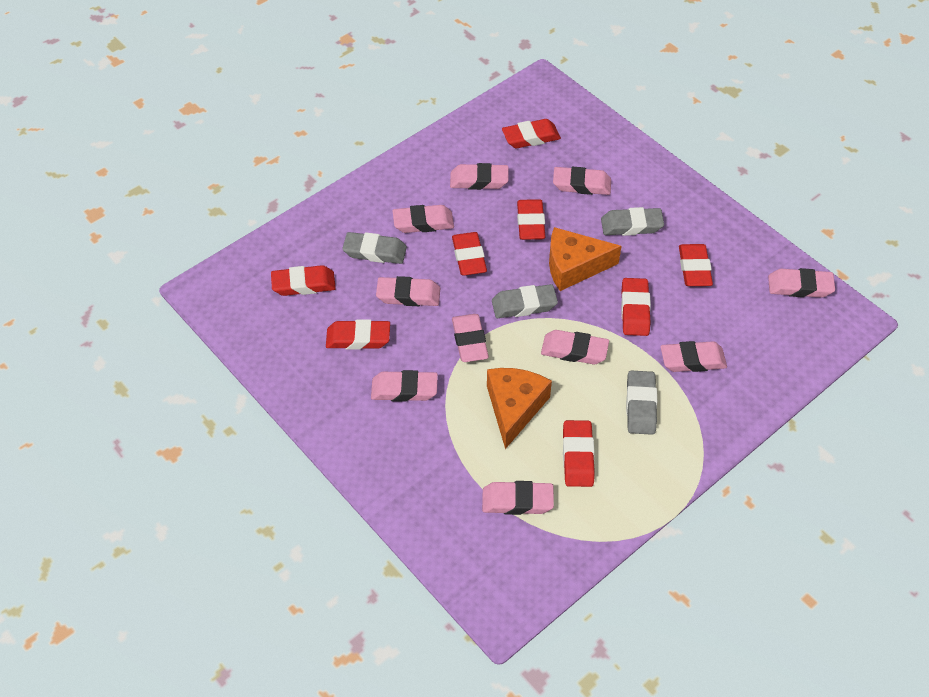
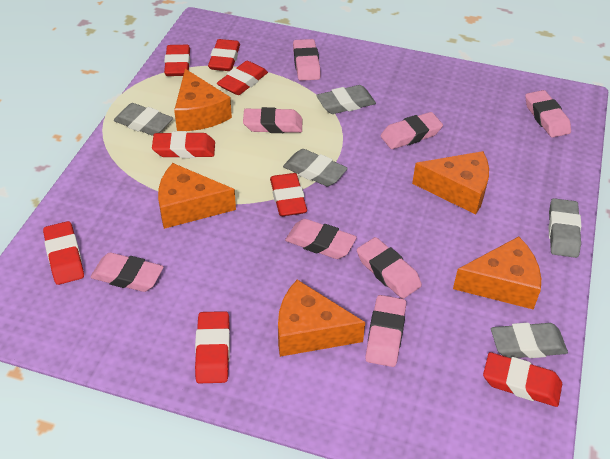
grey eraser: 4 -> 5
orange cheese: 2 -> 5
pink eraser: 10 -> 8

